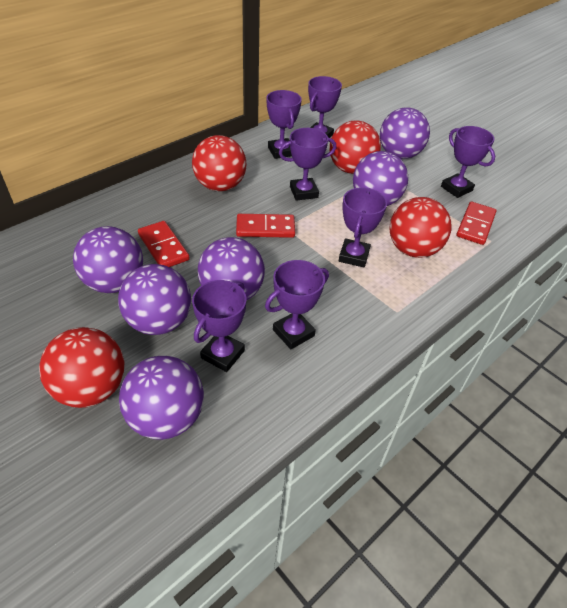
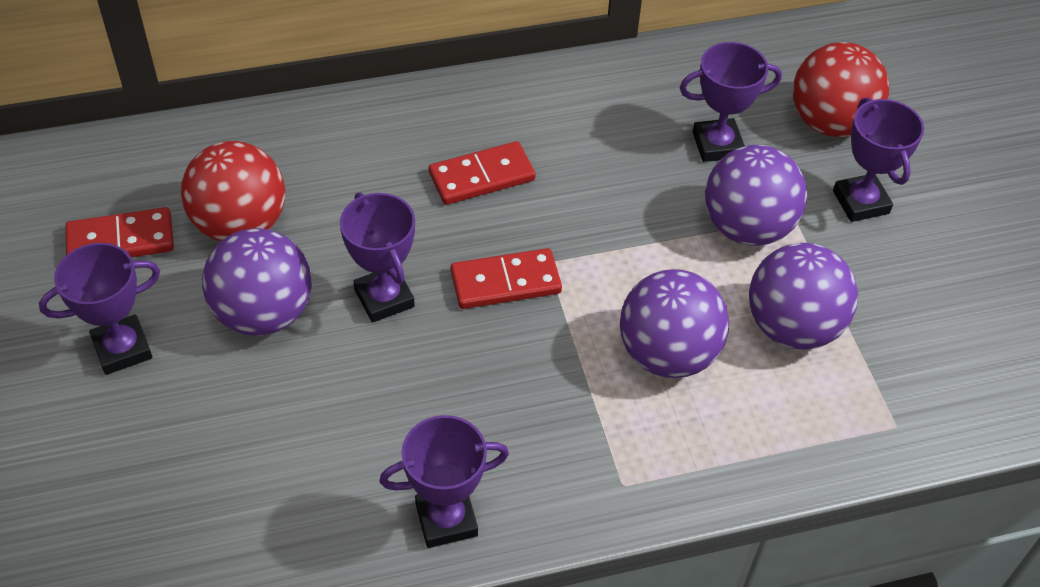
purple ball: 6 -> 4
purple trophy: 7 -> 5
red ball: 4 -> 2

